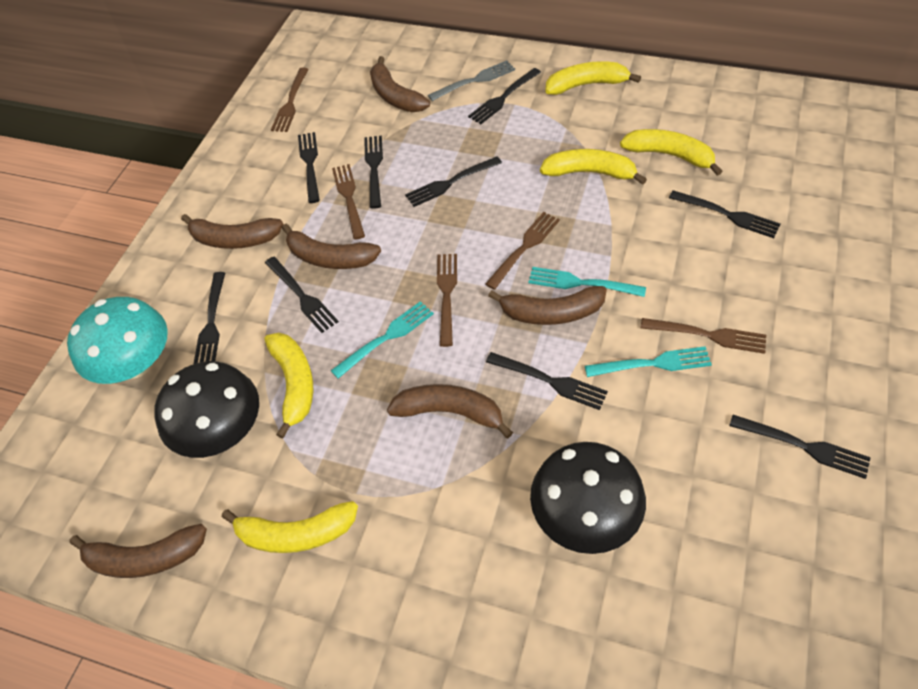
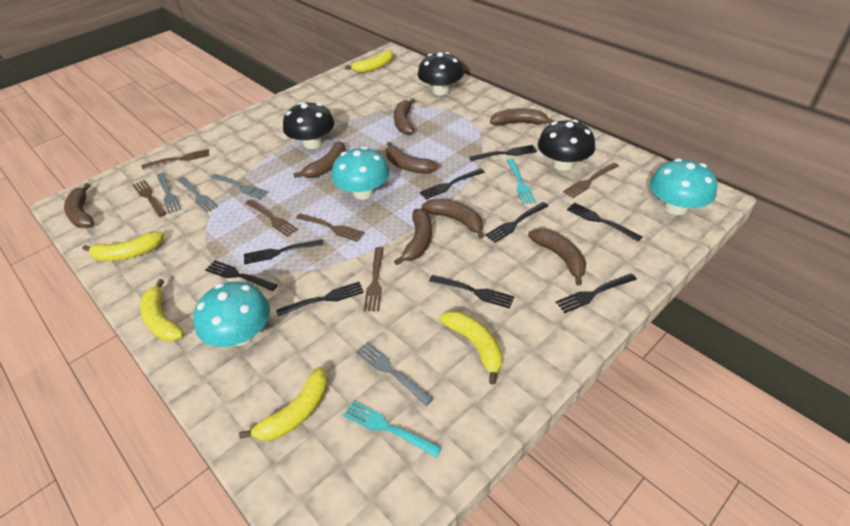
black mushroom: 2 -> 3
brown banana: 6 -> 8
brown fork: 5 -> 6
grey fork: 1 -> 4
turquoise fork: 3 -> 2
turquoise mushroom: 1 -> 3

